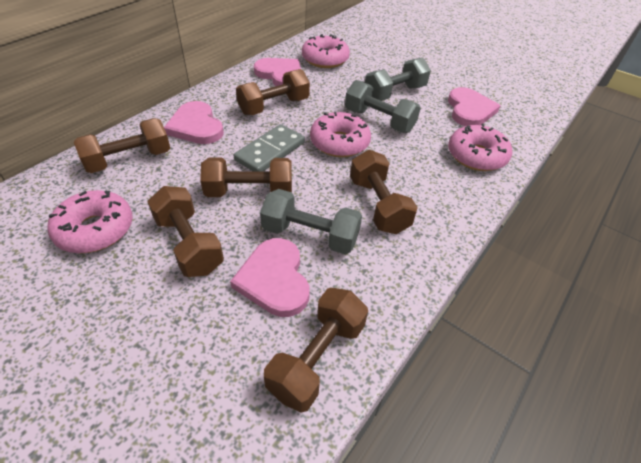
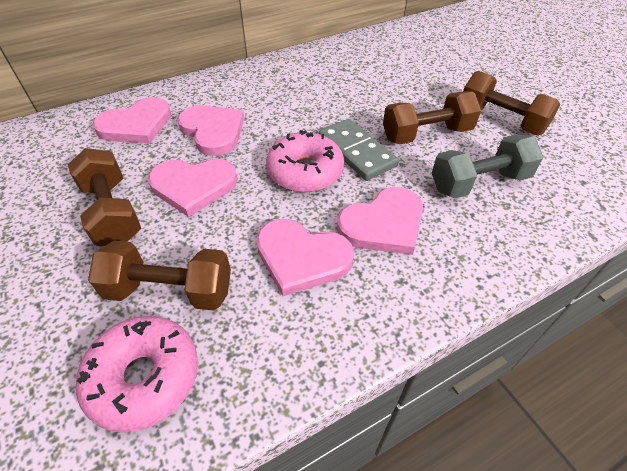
brown dumbbell: 6 -> 4
grey dumbbell: 3 -> 1
pink donut: 4 -> 2
pink heart: 4 -> 5

